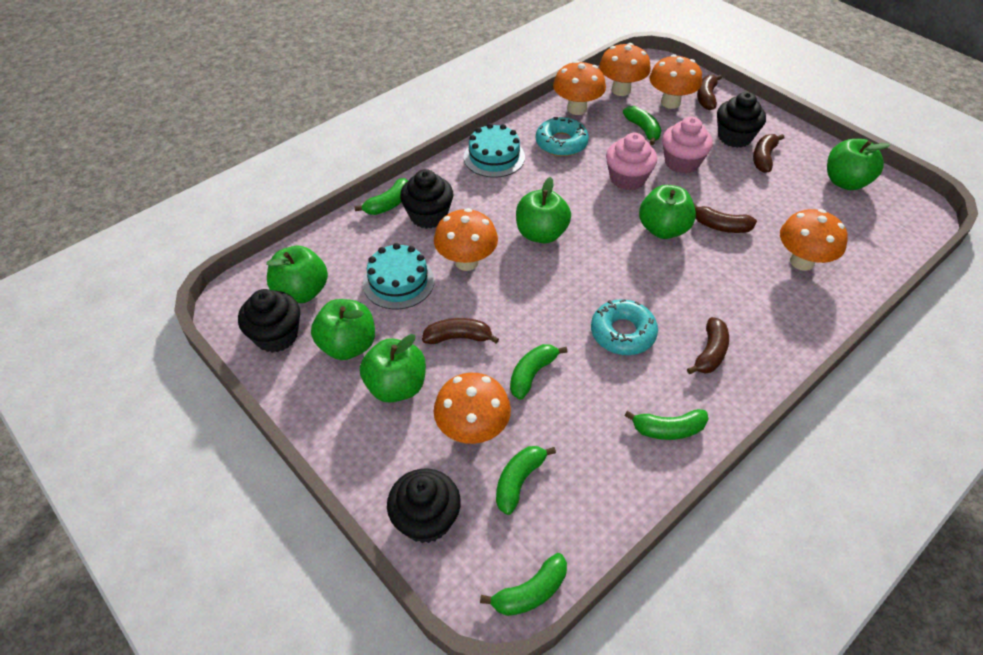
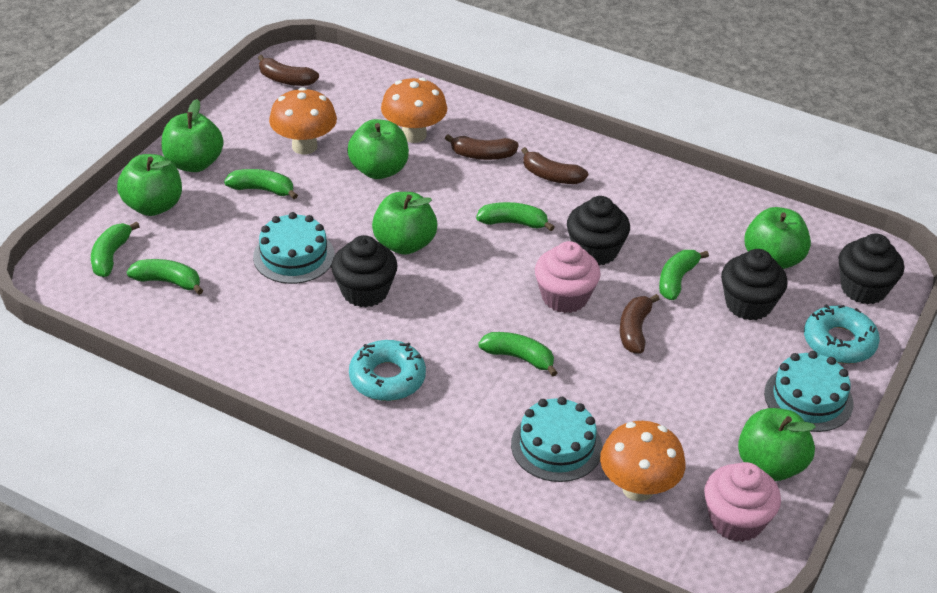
brown banana: 5 -> 4
orange mushroom: 6 -> 3
turquoise cake: 2 -> 3

